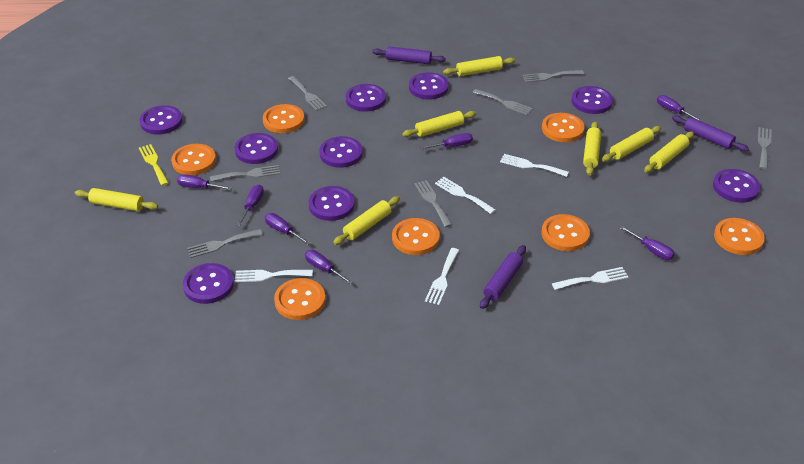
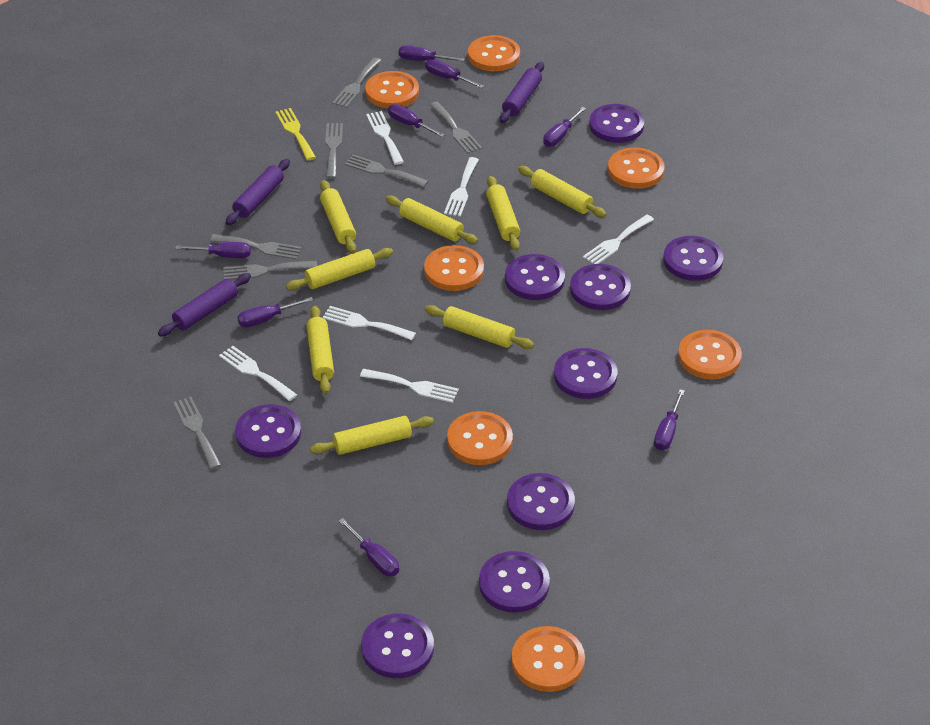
purple screwdriver: 7 -> 8
white fork: 5 -> 6
yellow rolling pin: 7 -> 8

